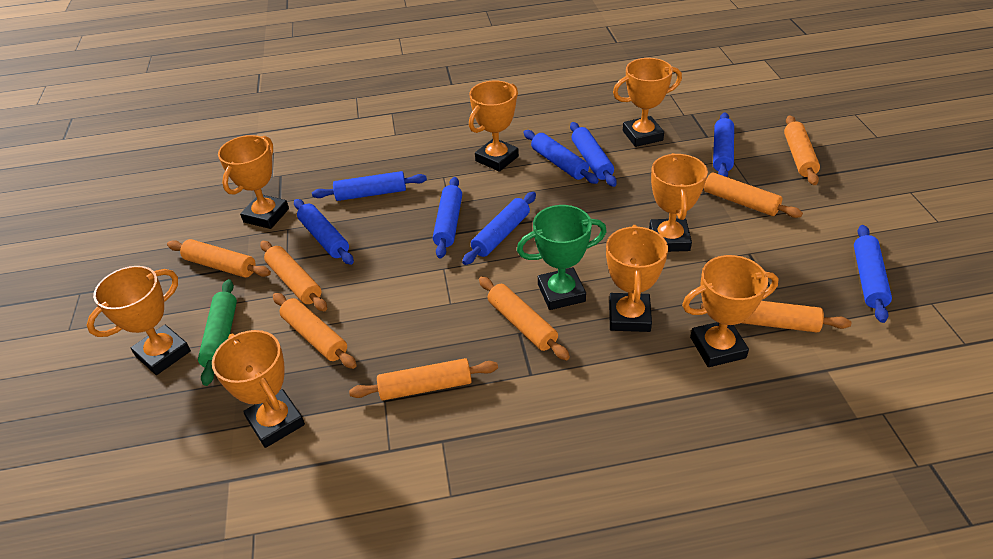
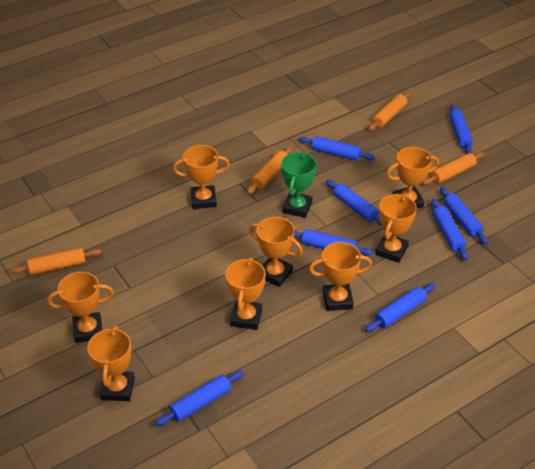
green rolling pin: 1 -> 0
orange rolling pin: 8 -> 4

